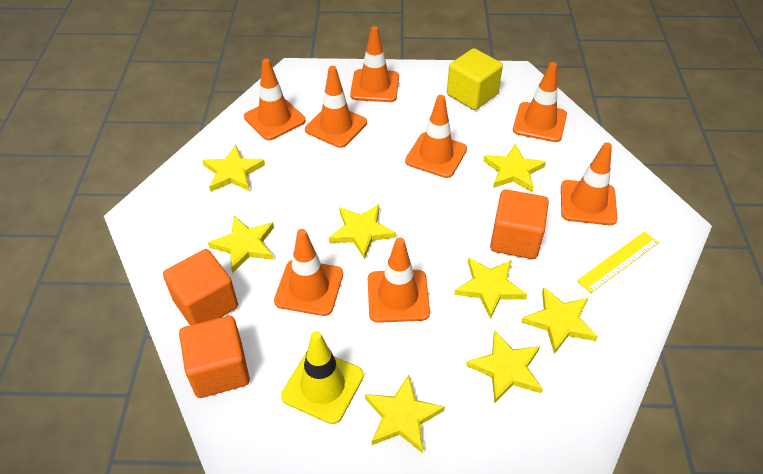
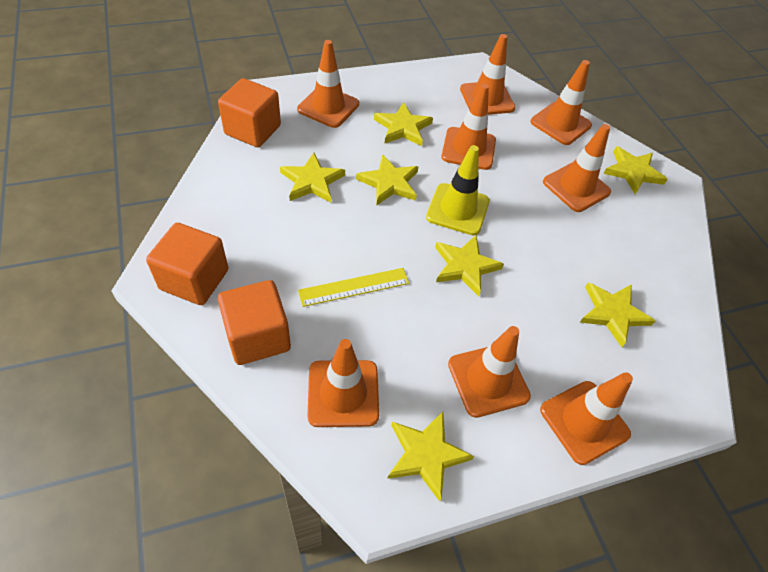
yellow cube: 1 -> 0
yellow star: 8 -> 7

